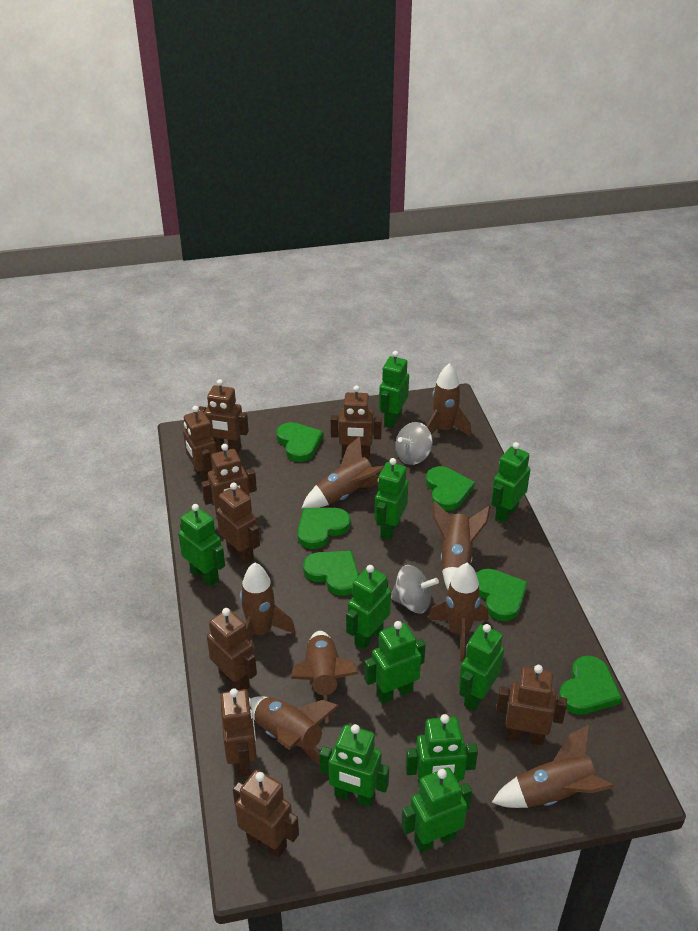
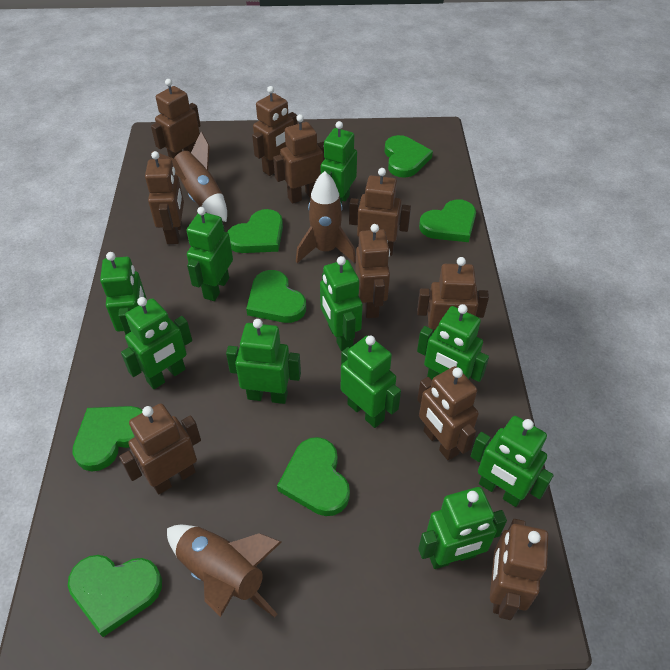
brown robot: 9 -> 10
brown rocket: 8 -> 3
green heart: 6 -> 7
grey spinning top: 2 -> 0

